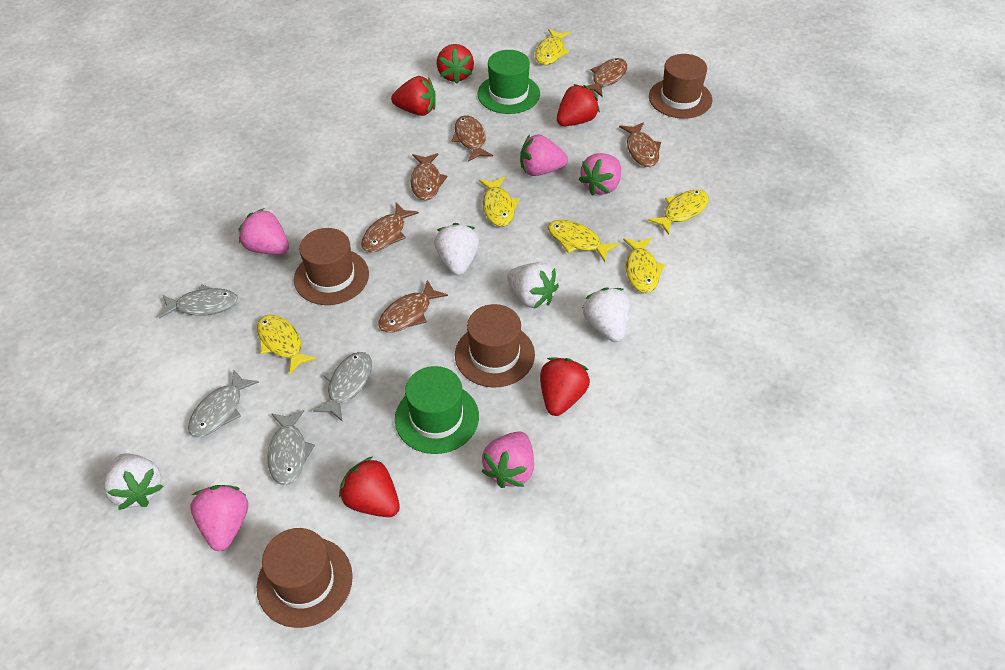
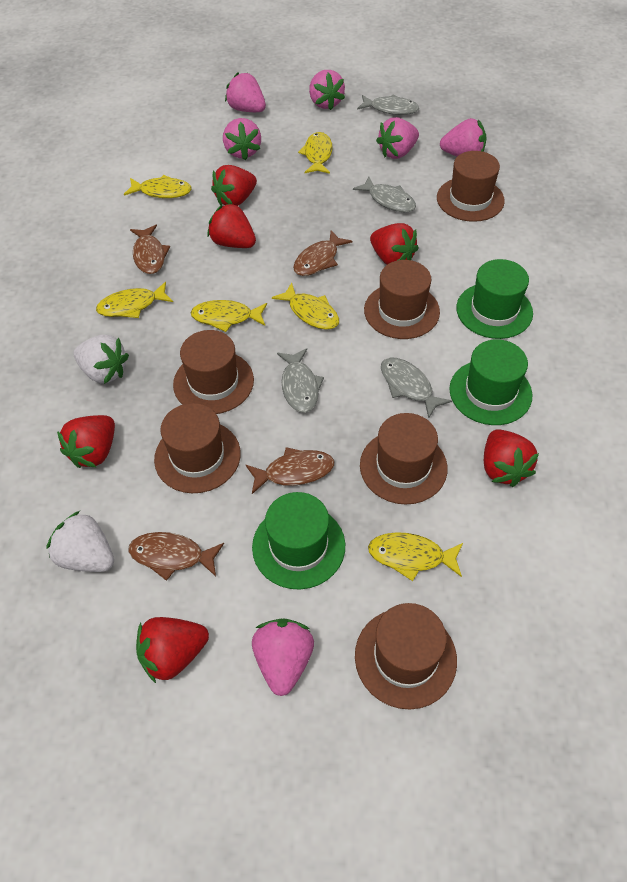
brown fish: 6 -> 4
brown hat: 4 -> 6
green hat: 2 -> 3
pink strawberry: 5 -> 6
red strawberry: 5 -> 6
white strawberry: 4 -> 2

